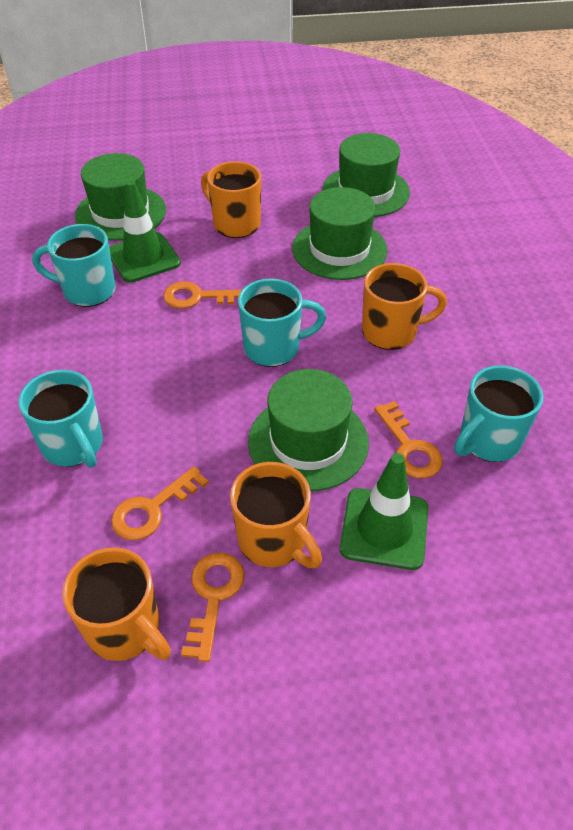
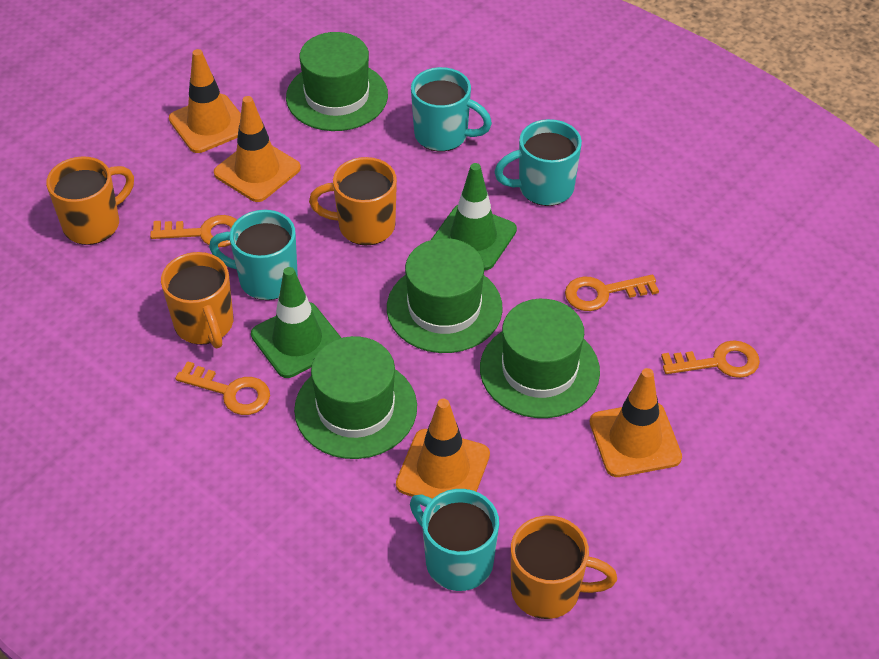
orange traffic cone: 0 -> 4

